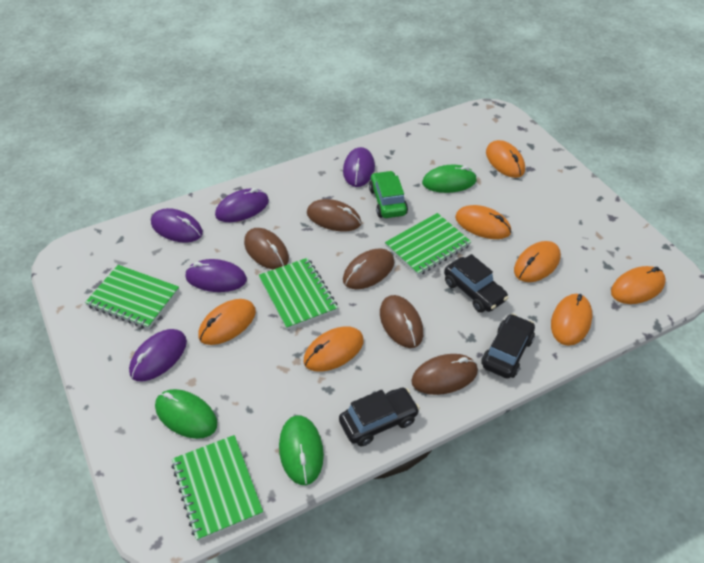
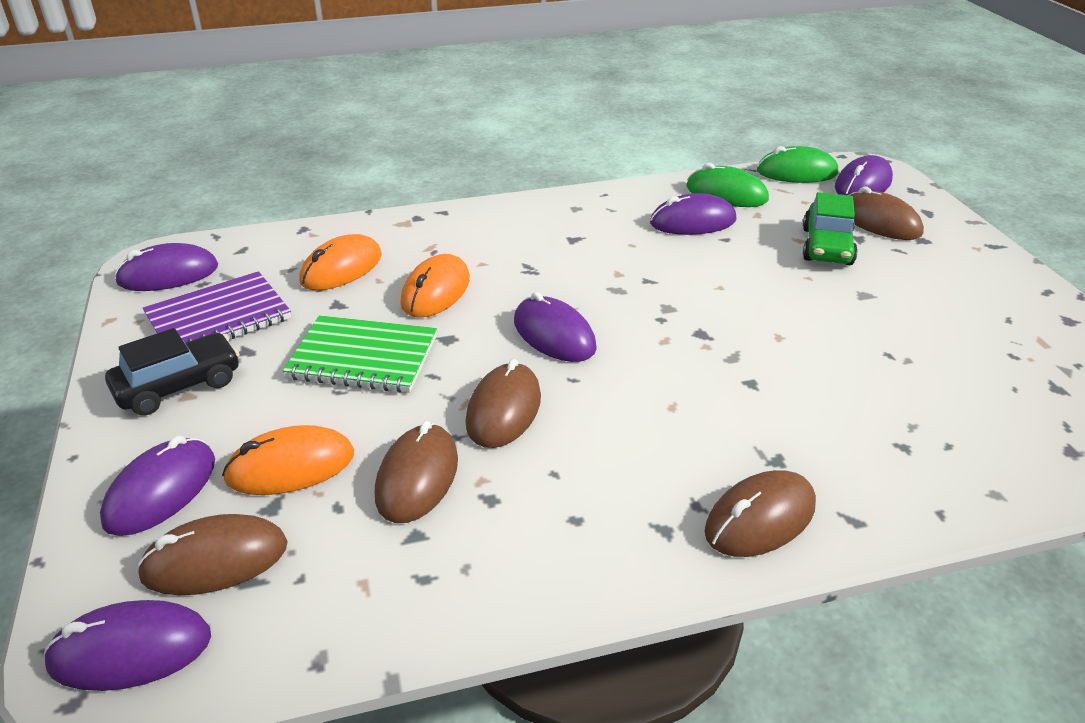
black car: 3 -> 1
green mouse: 3 -> 2
green notebook: 4 -> 1
orange mouse: 7 -> 3
purple mouse: 5 -> 6
purple notebook: 0 -> 1

